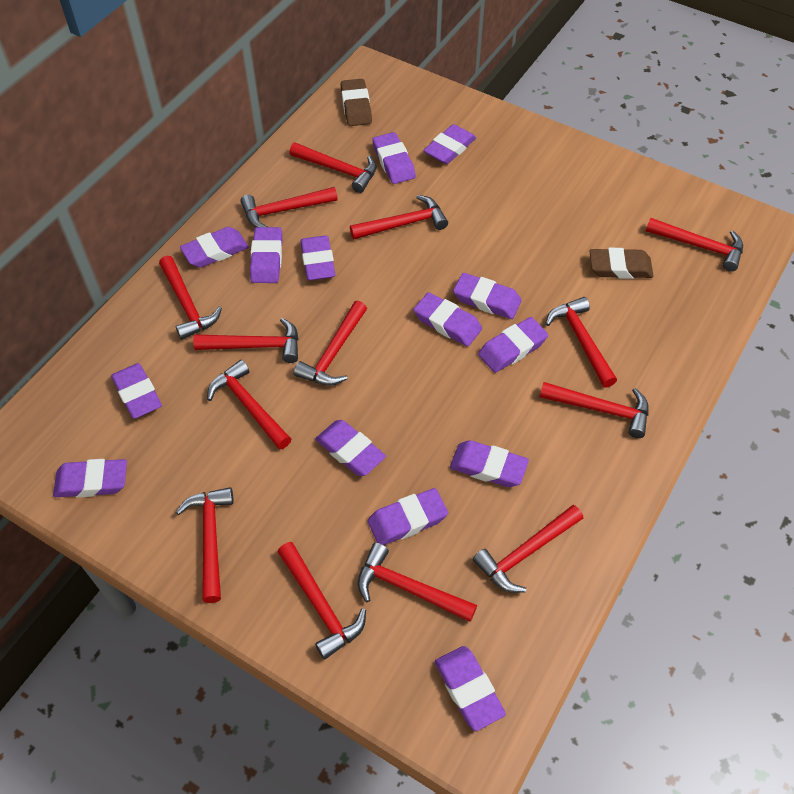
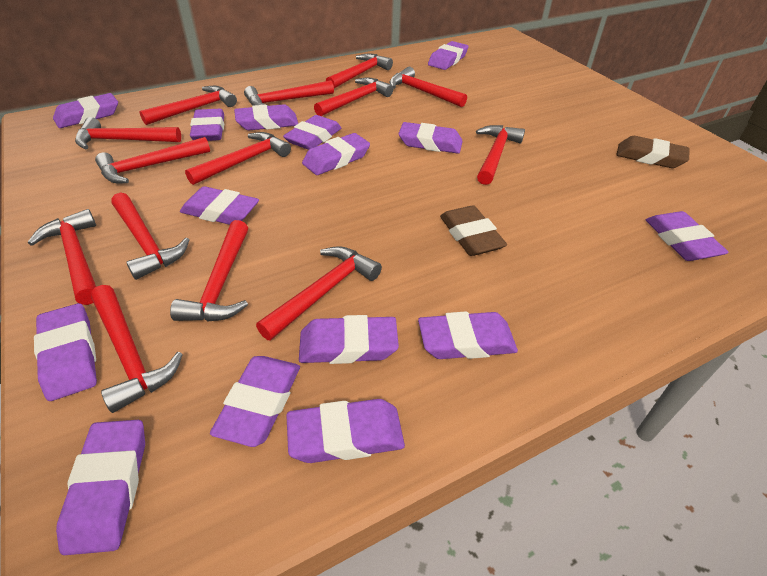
purple eraser: 14 -> 15

